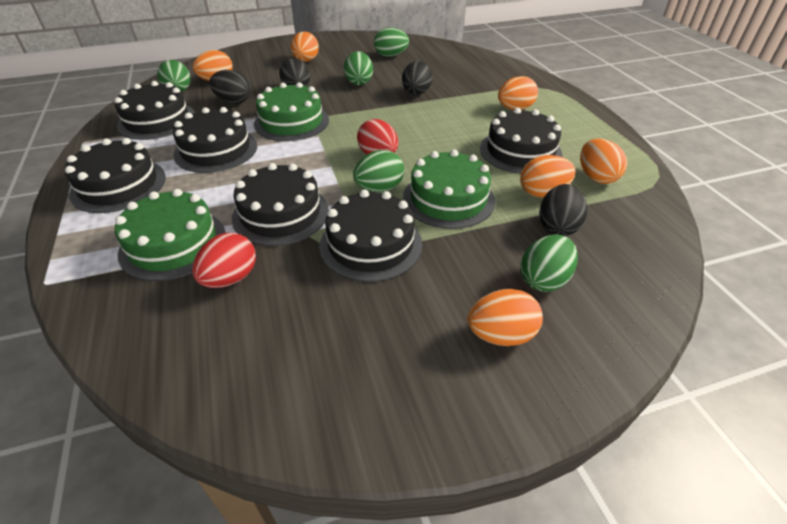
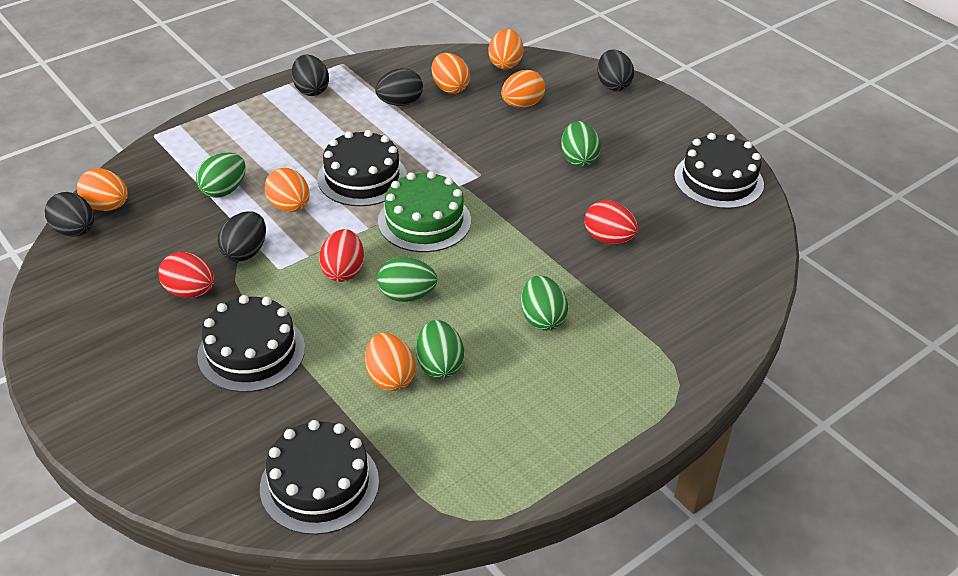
black cake: 6 -> 4
black egg: 4 -> 5
green cake: 3 -> 1
red egg: 2 -> 3

